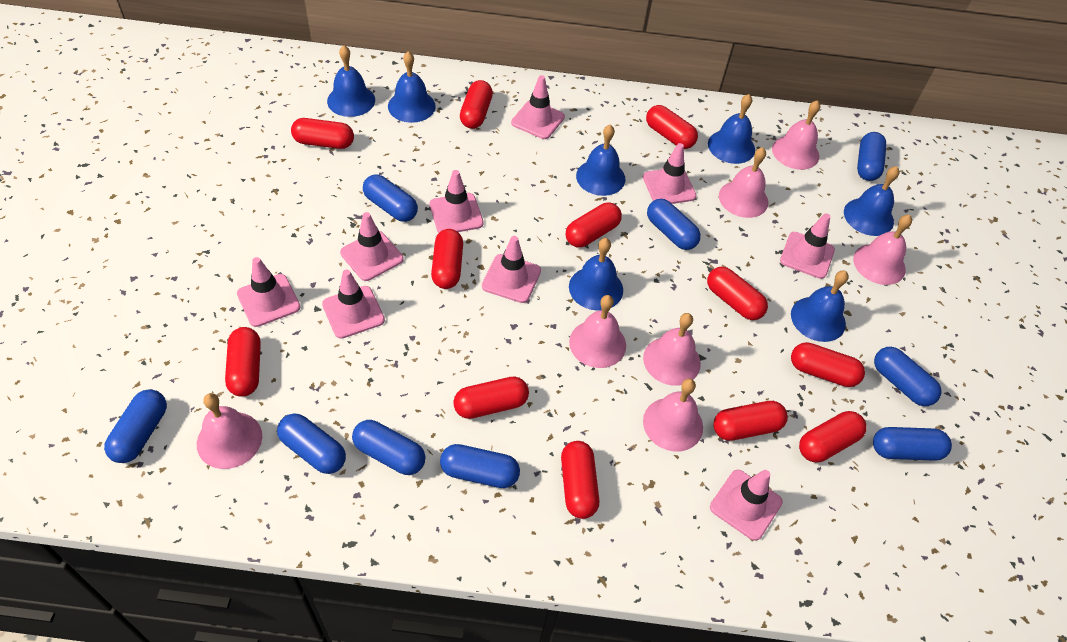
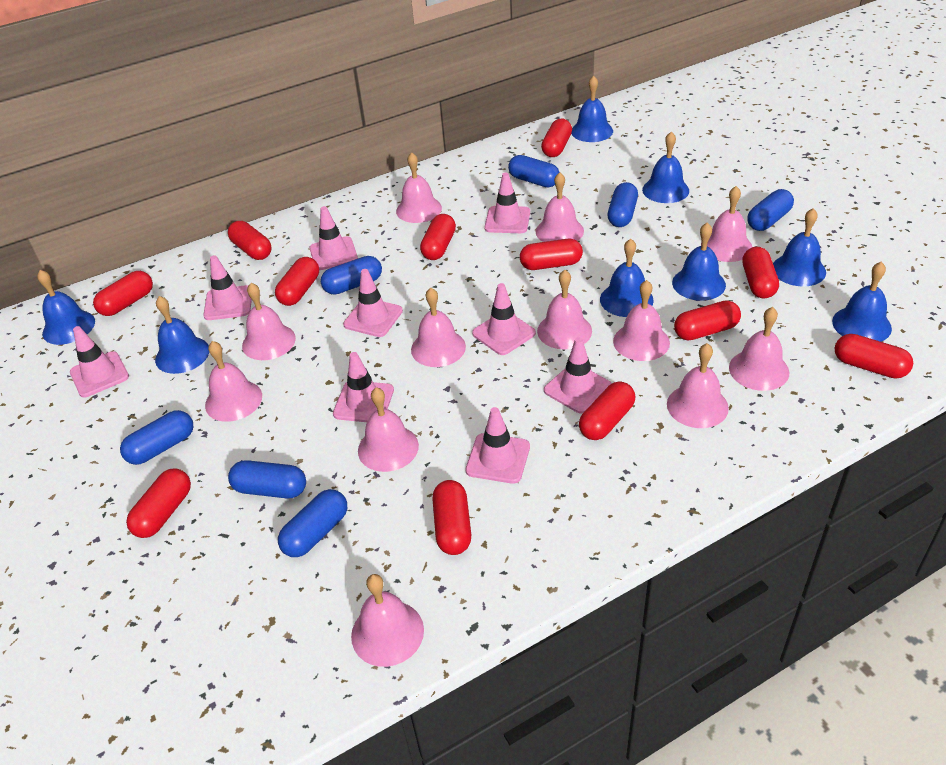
blue bell: 7 -> 8
blue capsule: 9 -> 7
pink bell: 7 -> 12

